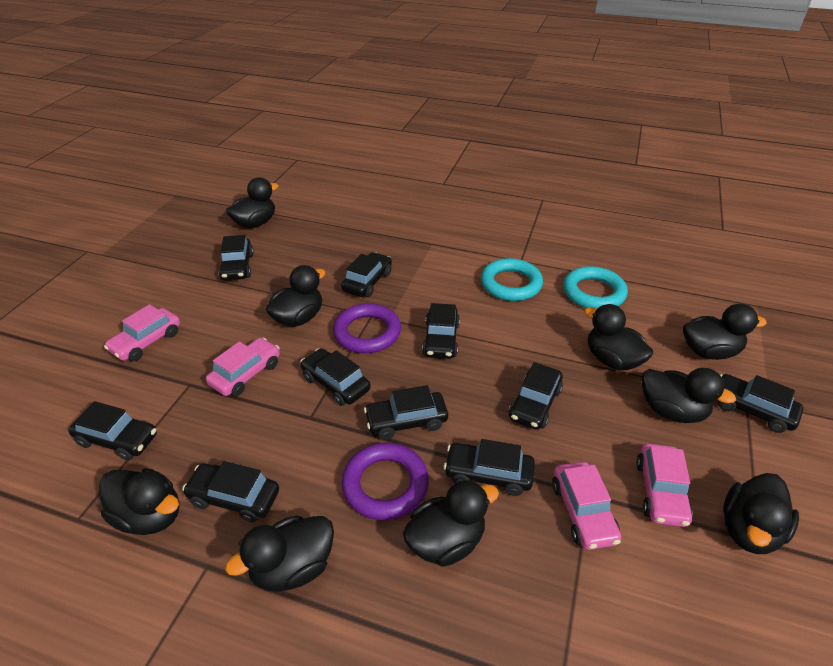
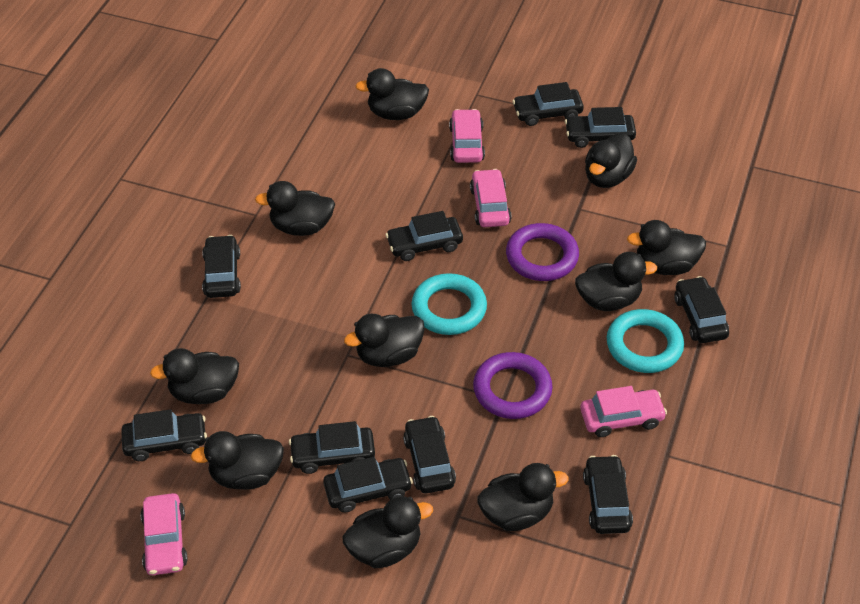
black duck: 9 -> 10

